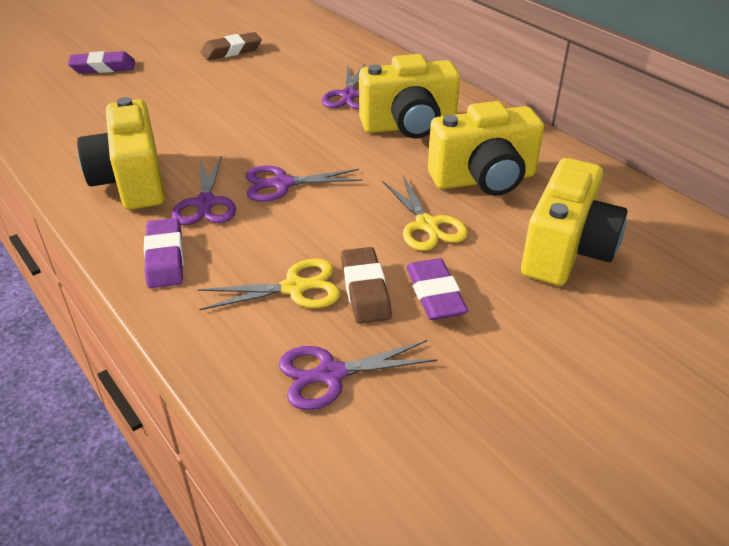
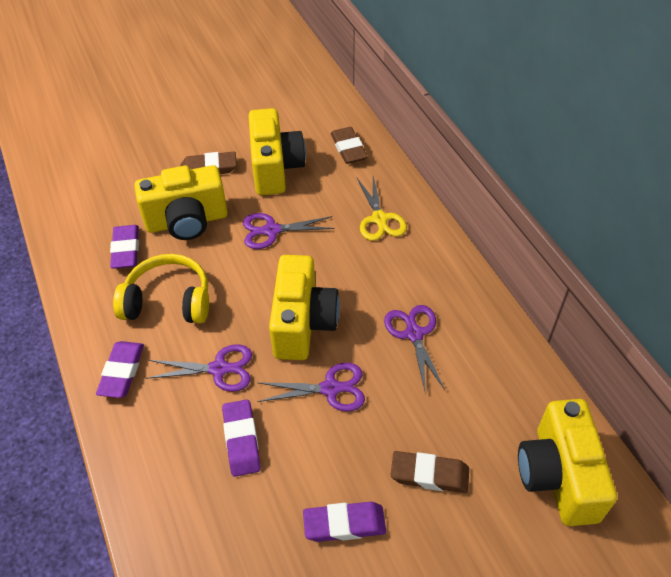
brown eraser: 2 -> 3
purple eraser: 3 -> 4
yellow headphones: 0 -> 1
yellow scissors: 2 -> 1

